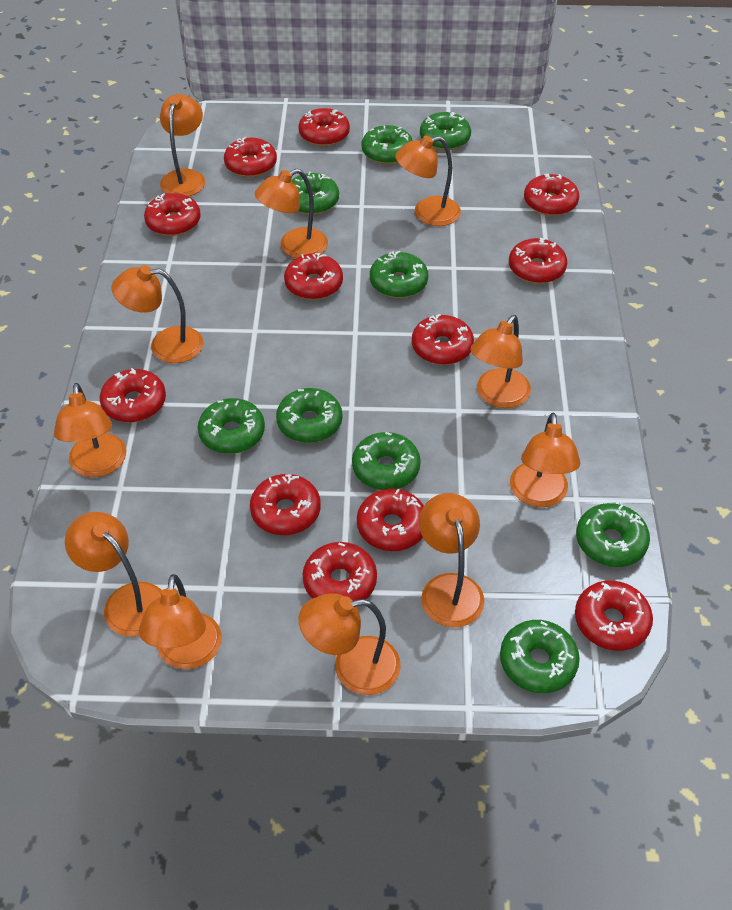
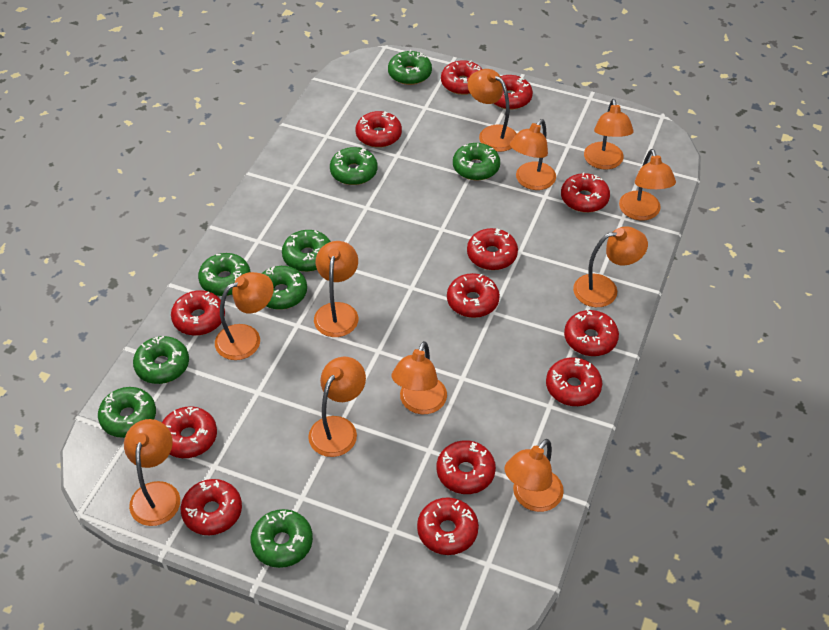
red donut: 12 -> 13

